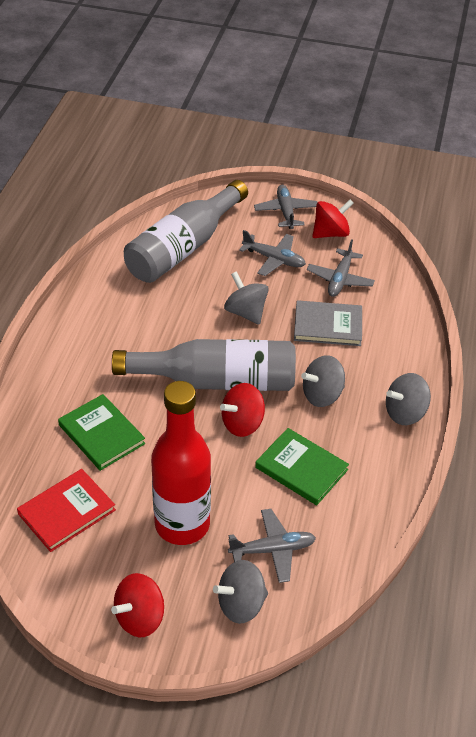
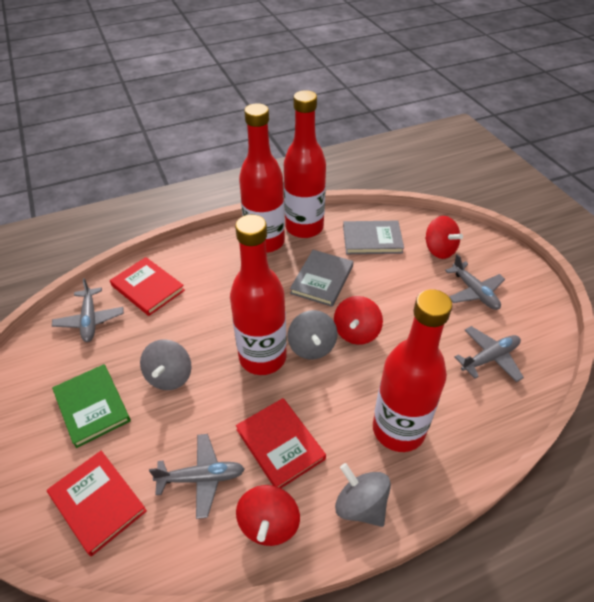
green book: 2 -> 1
grey book: 1 -> 2
grey bottle: 2 -> 0
grey spinning top: 4 -> 3
red book: 1 -> 3
red bottle: 1 -> 4

